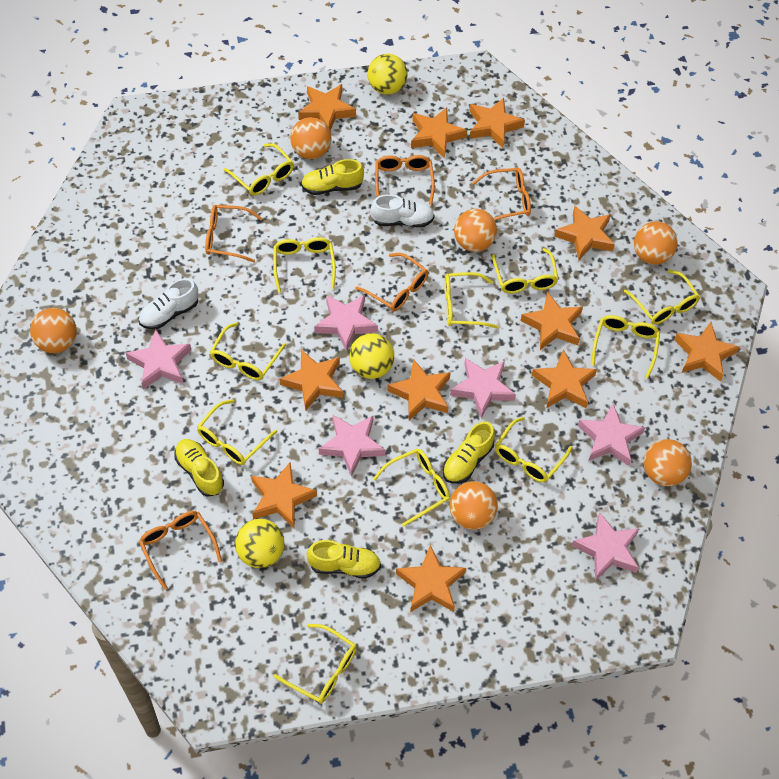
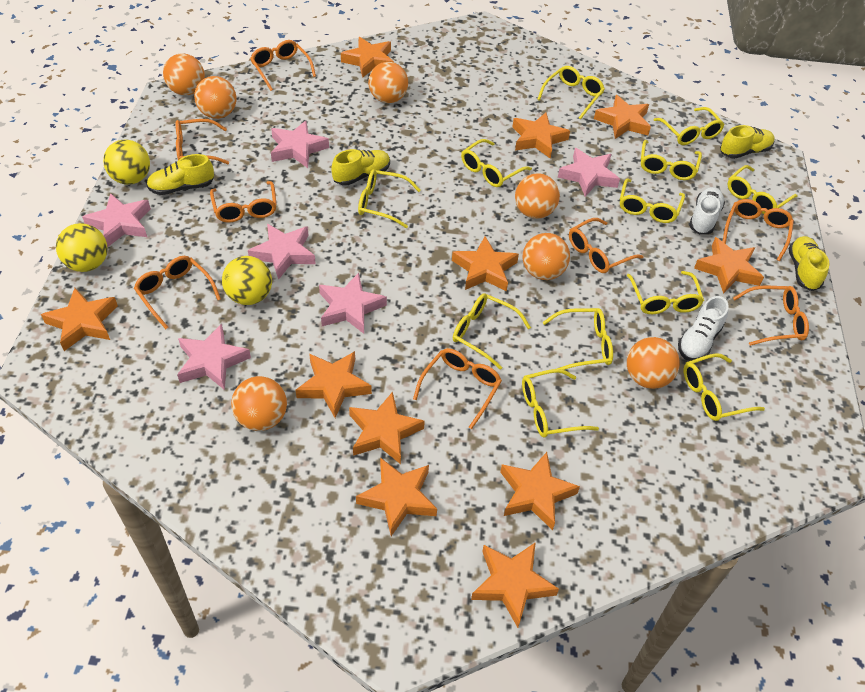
orange ball: 6 -> 7
orange glasses: 5 -> 8
yellow glasses: 11 -> 12

